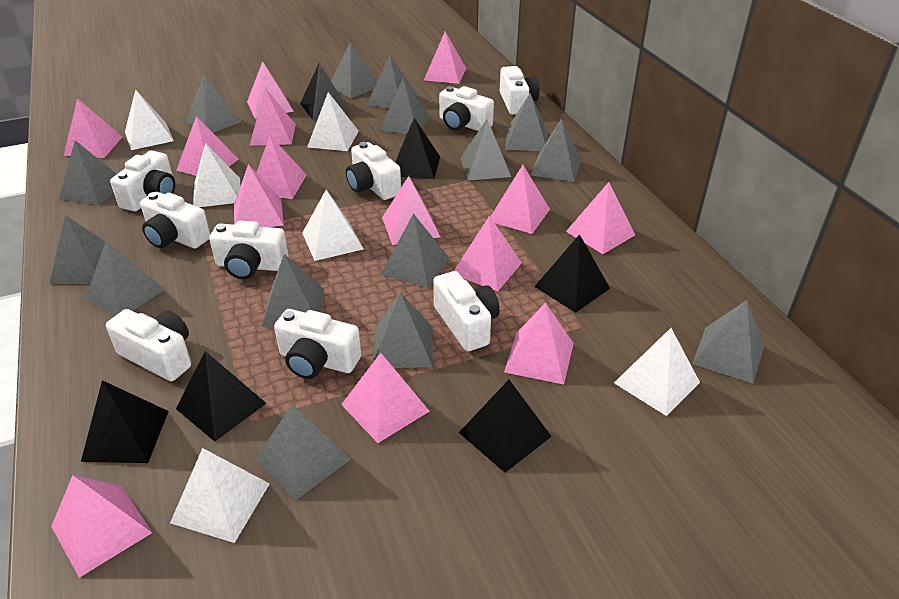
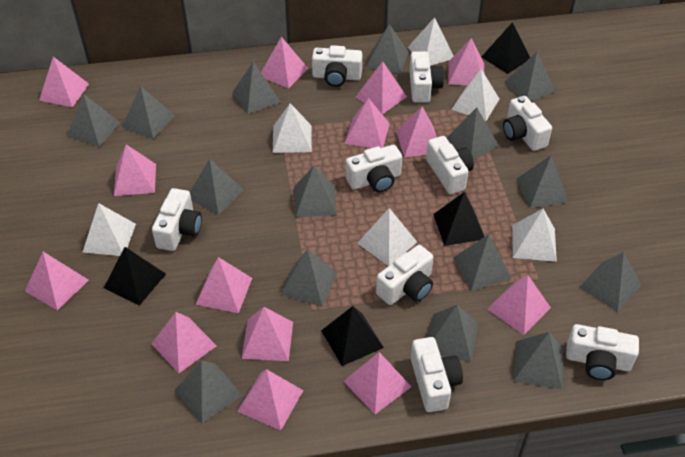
black pyramid: 6 -> 4

